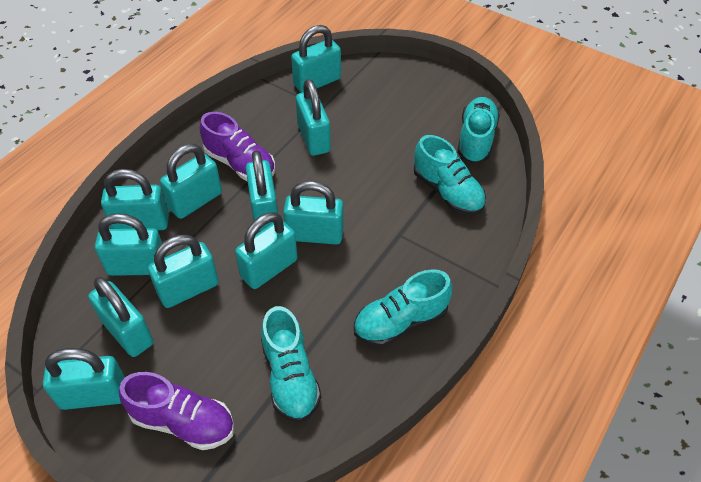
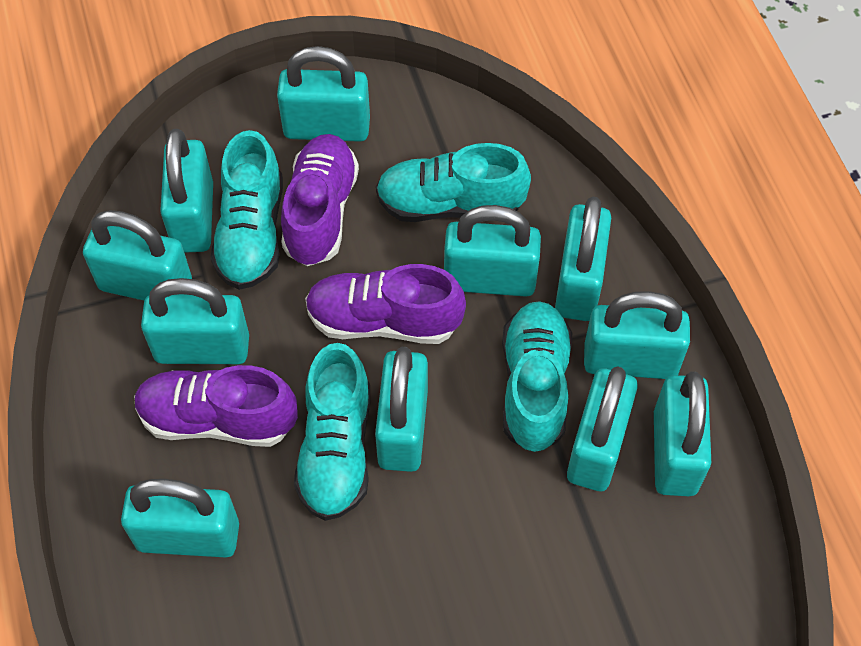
purple shoe: 2 -> 3

